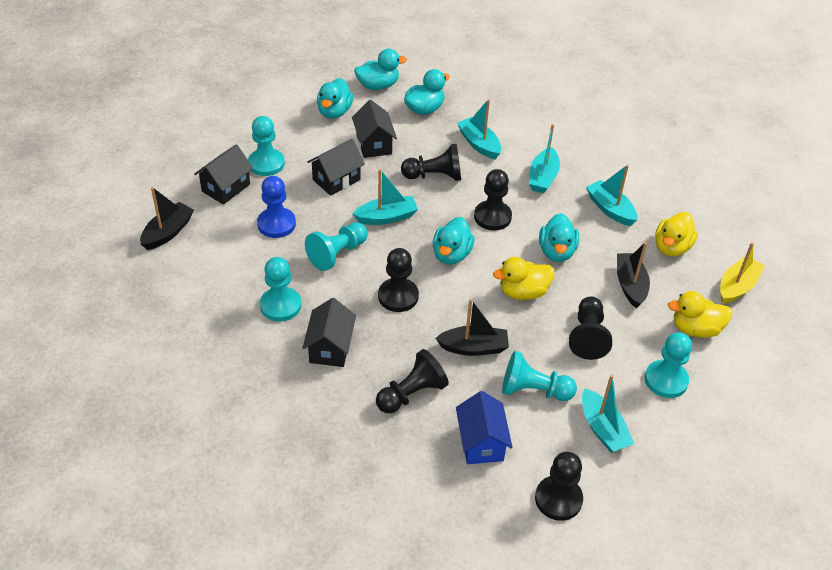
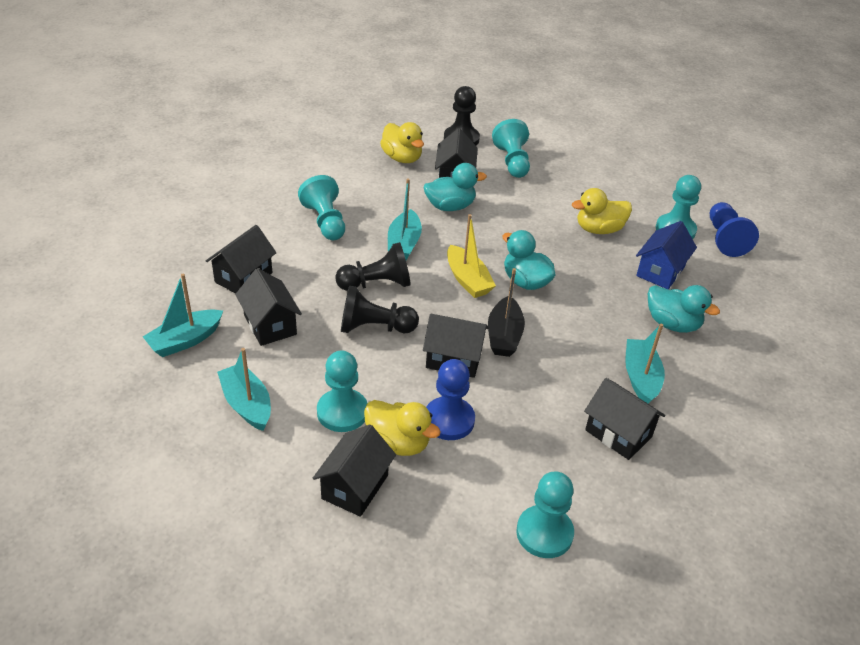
black boat: 3 -> 1
black house: 4 -> 6
black pawn: 6 -> 3
blue pawn: 1 -> 2
turquoise boat: 5 -> 4
turquoise duck: 5 -> 3

